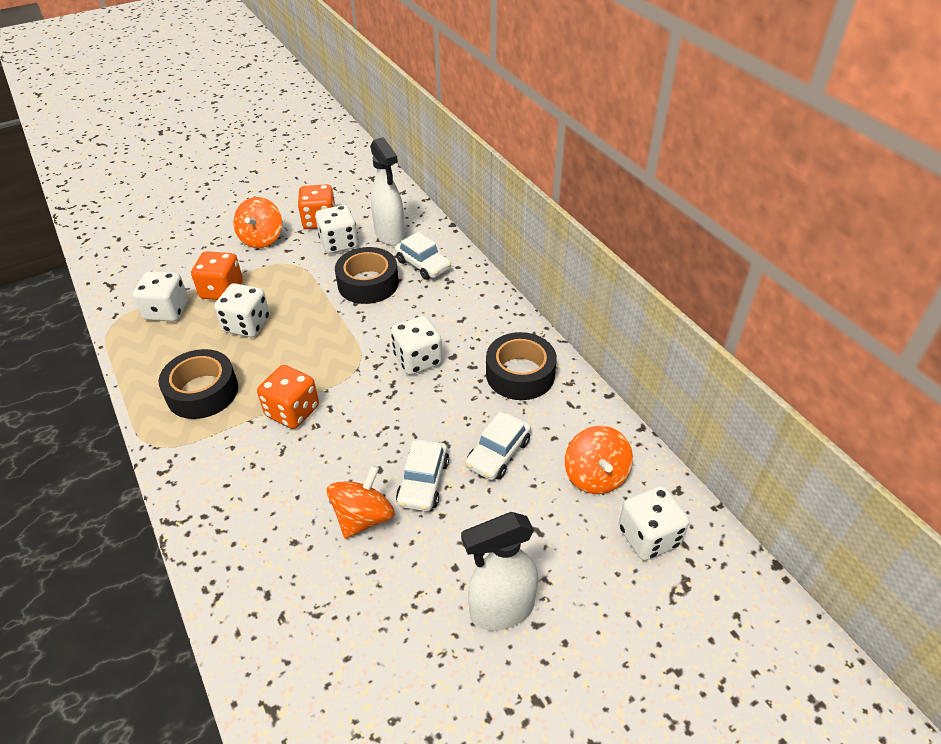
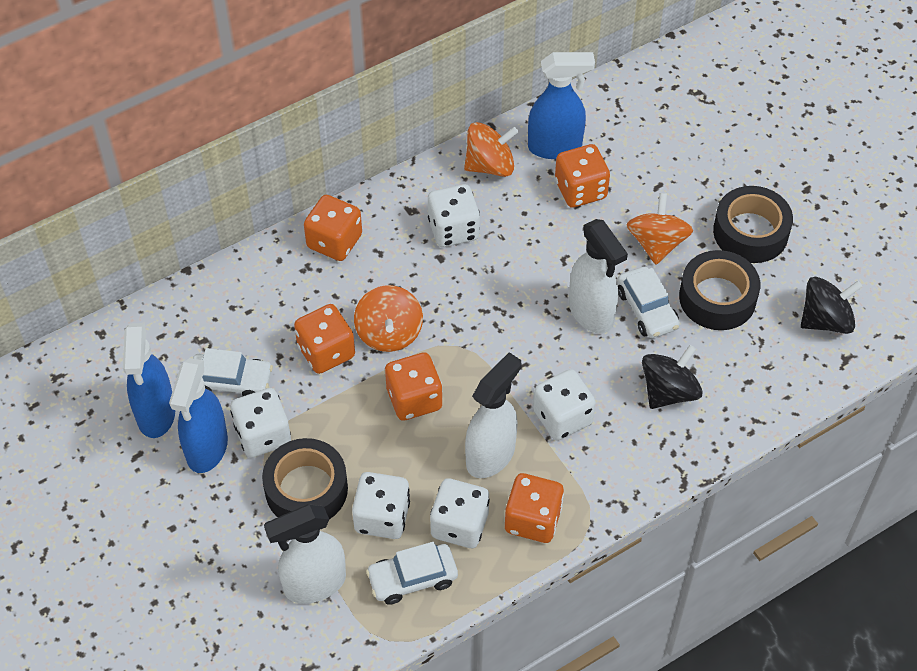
black spinning top: 0 -> 2
blue spray bottle: 0 -> 3
orange dice: 3 -> 5
white spray bottle: 2 -> 3

